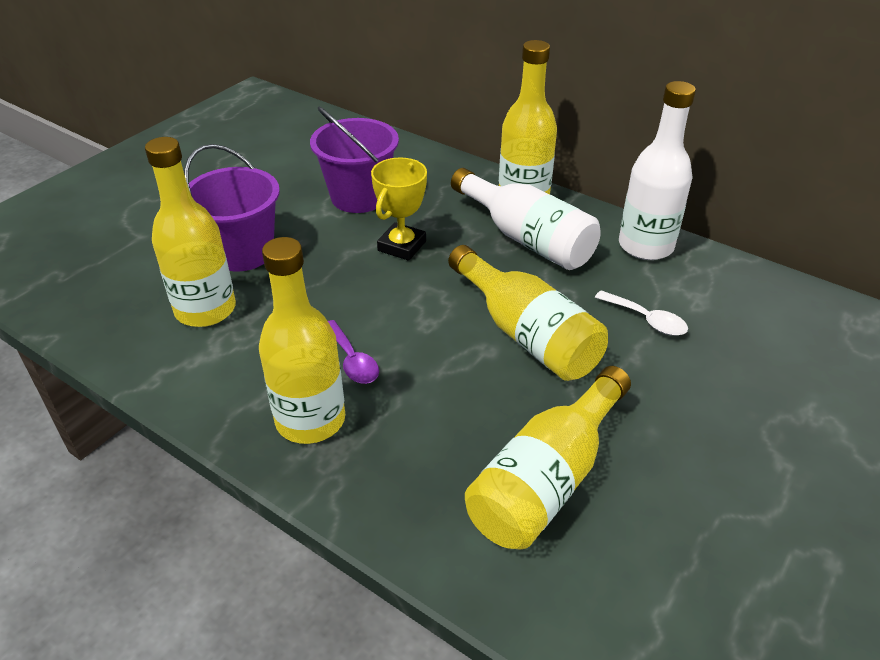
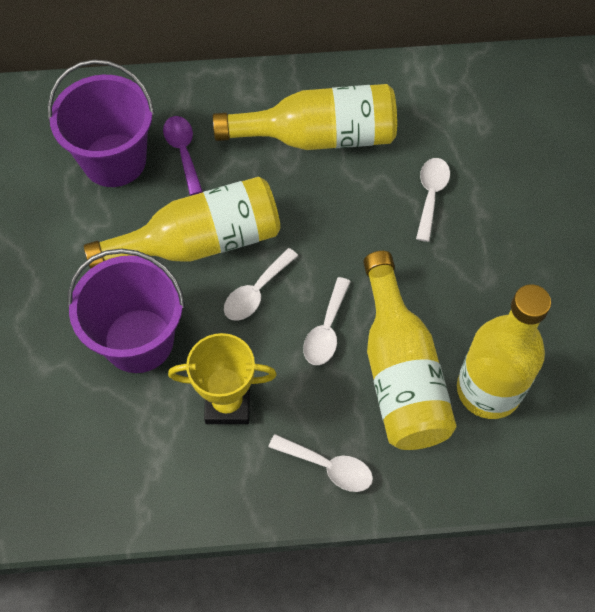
white bottle: 2 -> 0
white spoon: 1 -> 4
yellow bottle: 5 -> 4

